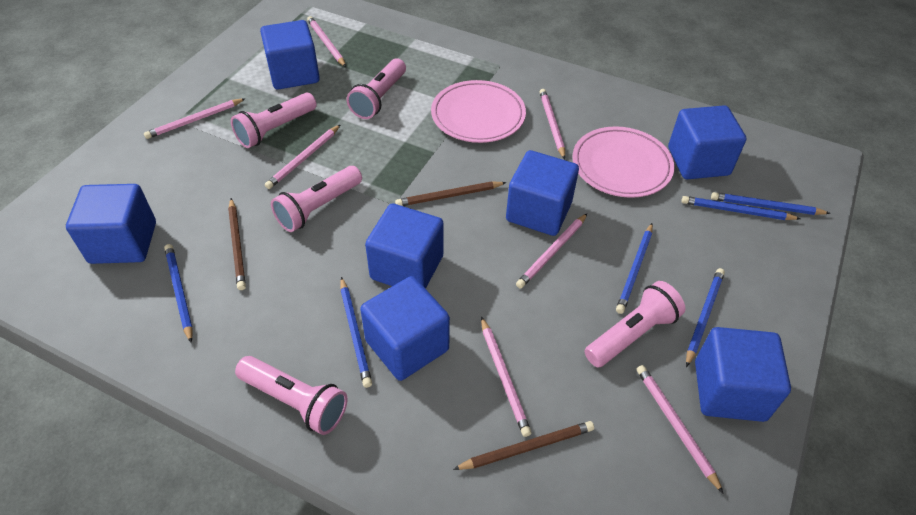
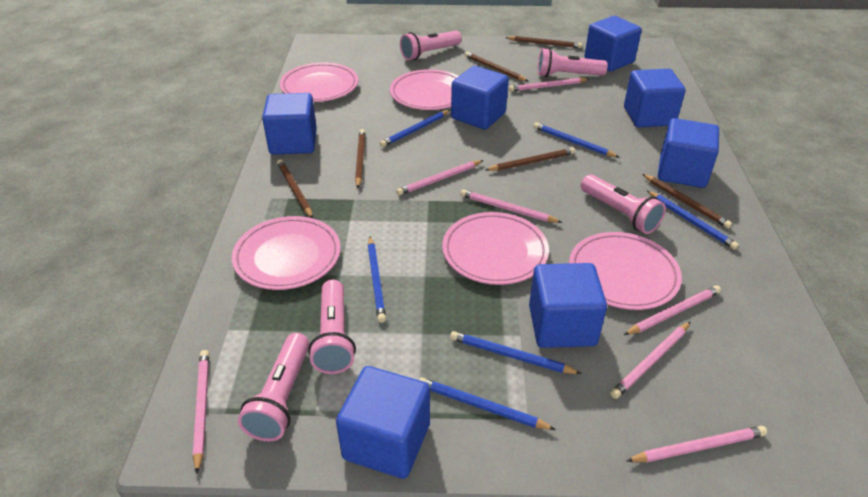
brown pencil: 3 -> 6
pink plate: 2 -> 5

